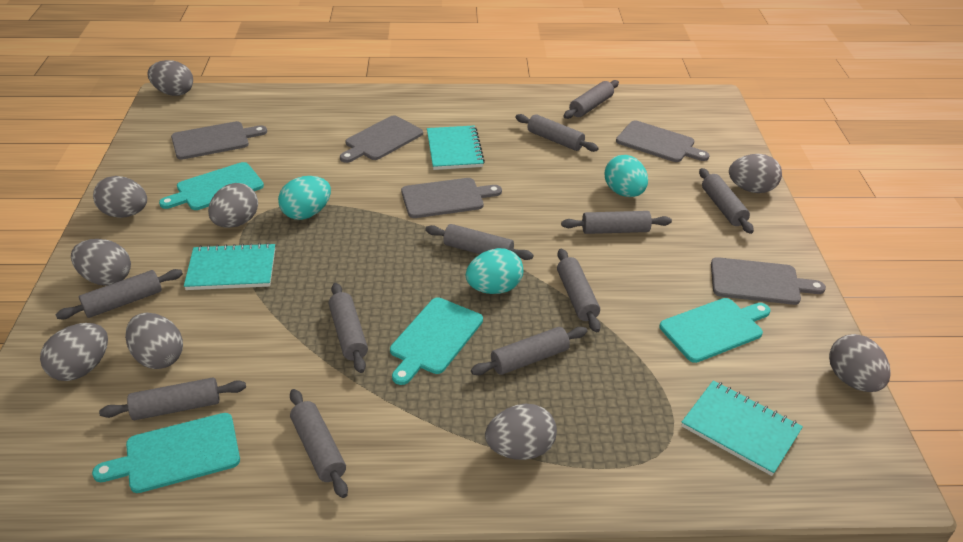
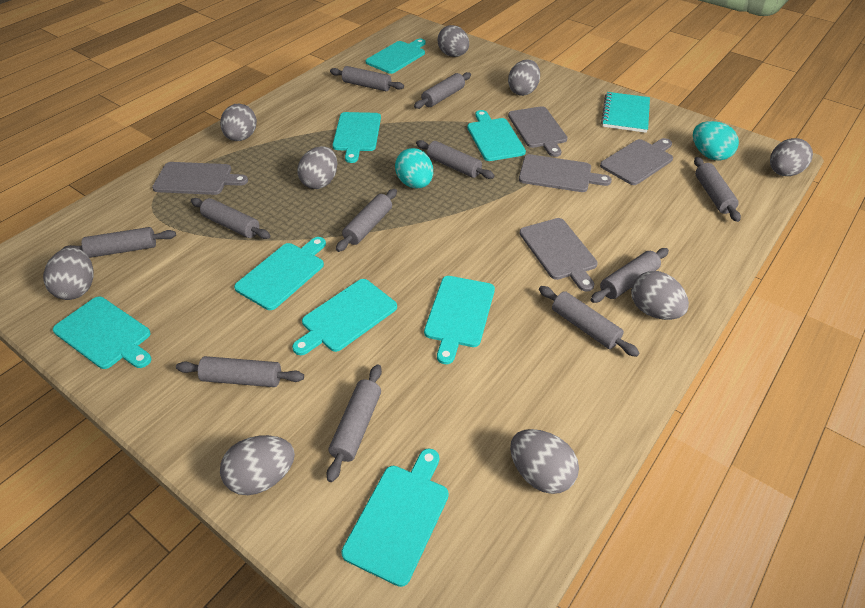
turquoise cutting board: 4 -> 8
turquoise egg: 3 -> 2
turquoise notebook: 3 -> 1

